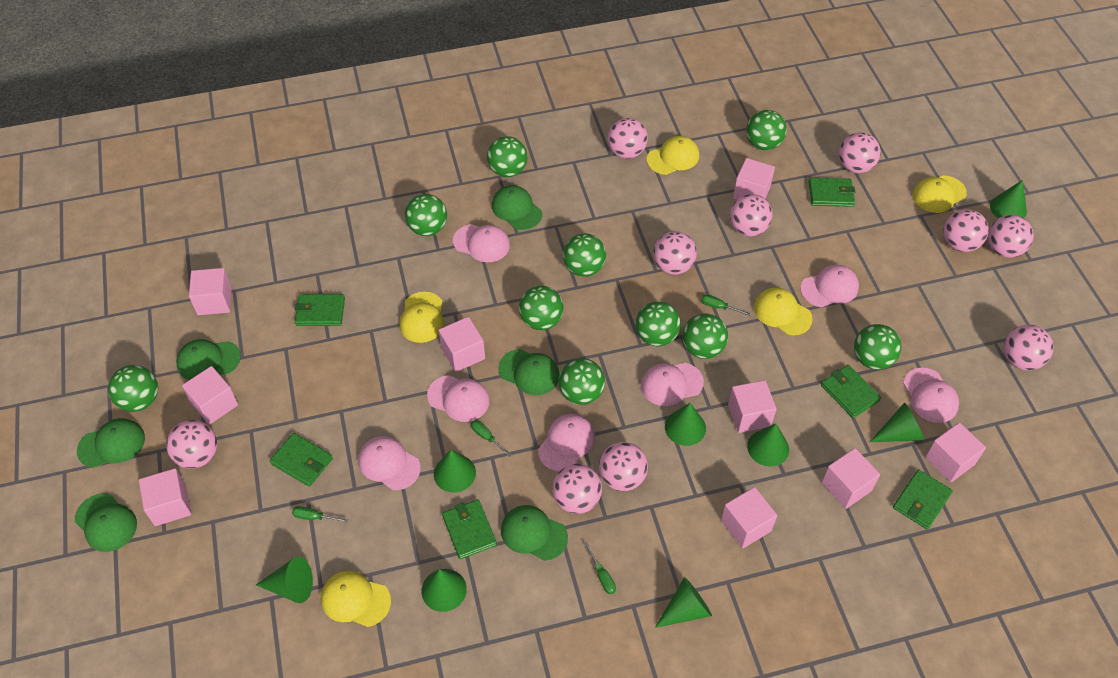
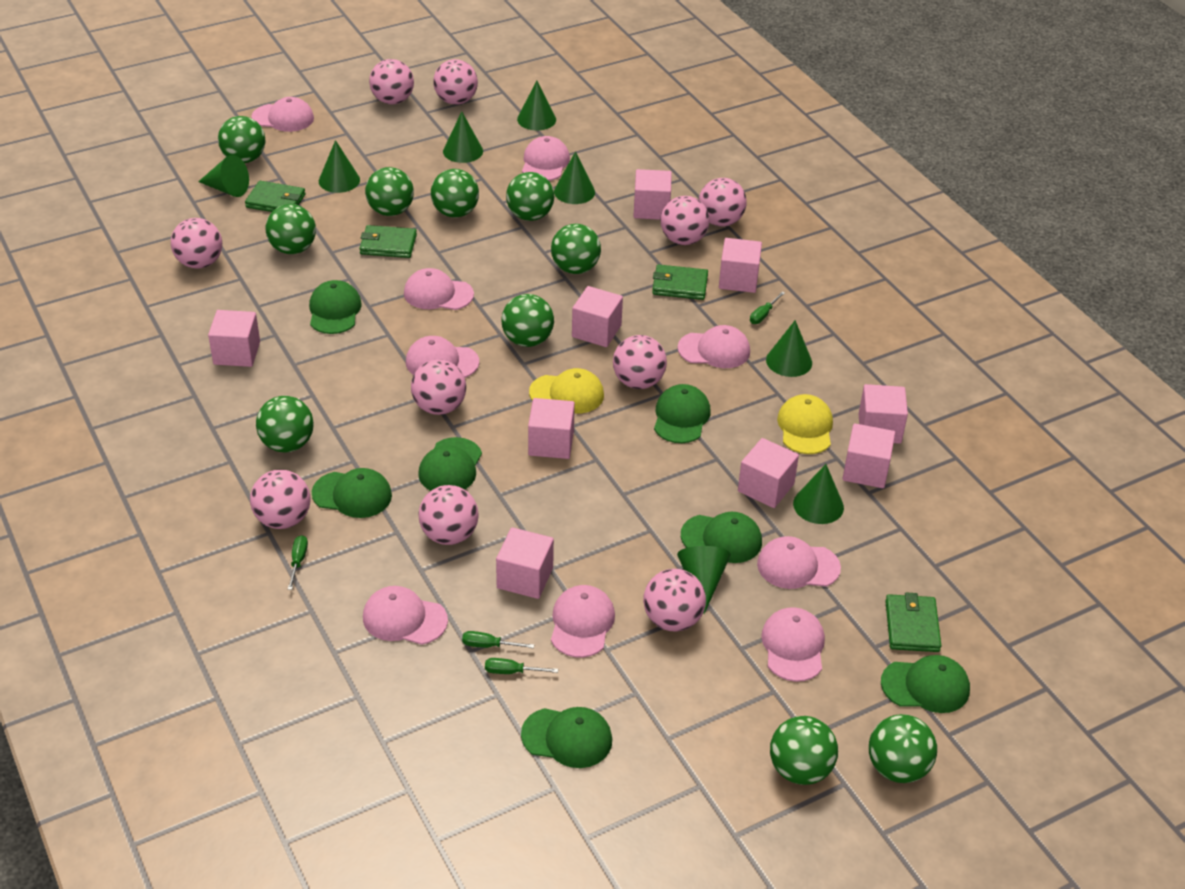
green cap: 6 -> 7
green wallet: 6 -> 4
pink cap: 7 -> 9
yellow cap: 5 -> 2

